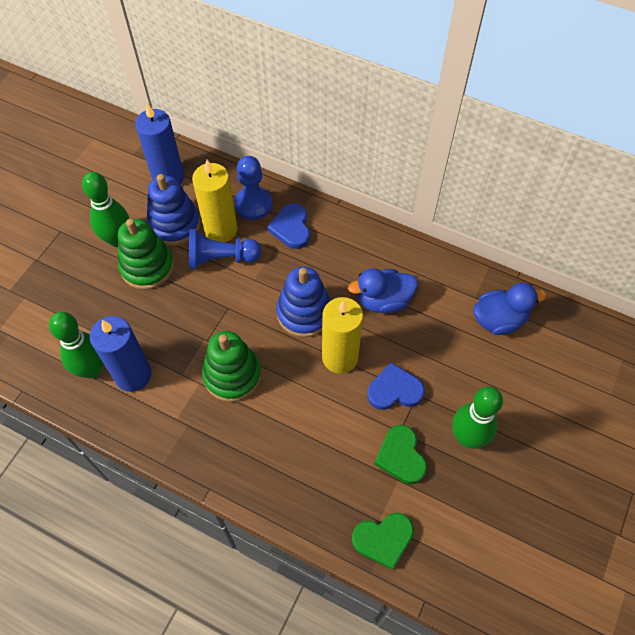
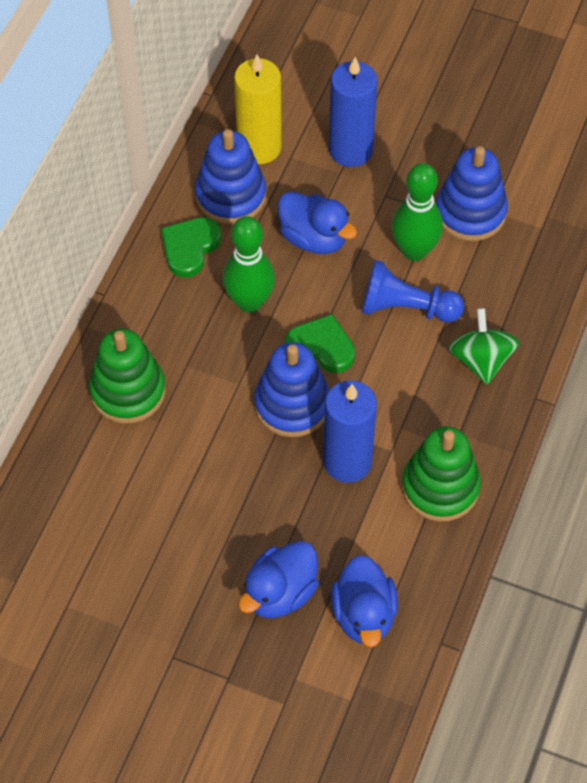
blue duck: 2 -> 3
blue heart: 2 -> 0
blue pawn: 2 -> 1
blue stacking toy: 2 -> 3
green bowling pin: 3 -> 2
green spinning top: 0 -> 1
yellow candle: 2 -> 1

